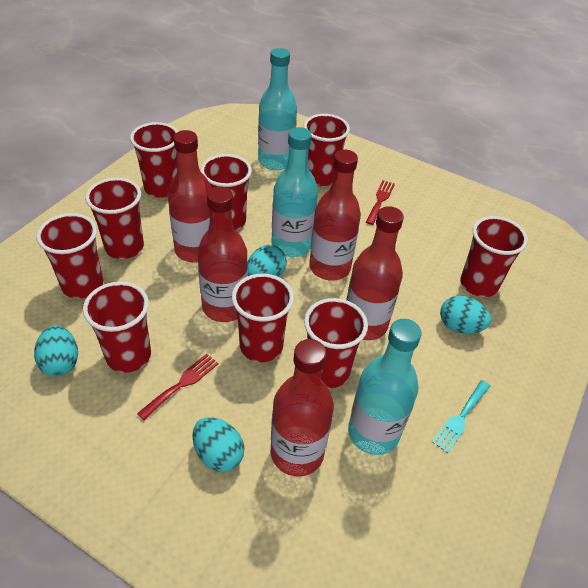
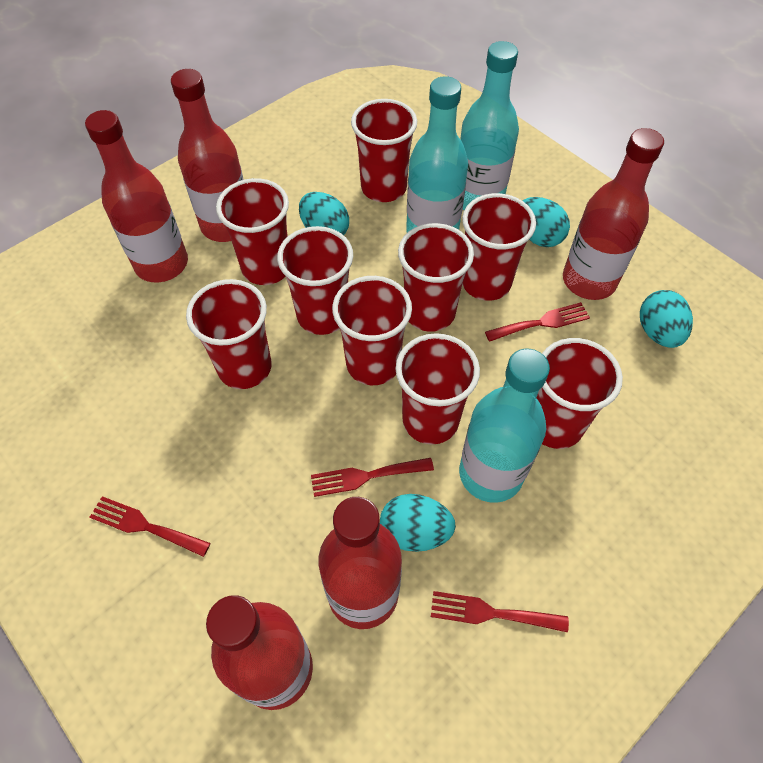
red fork: 2 -> 4
turquoise fork: 1 -> 0

